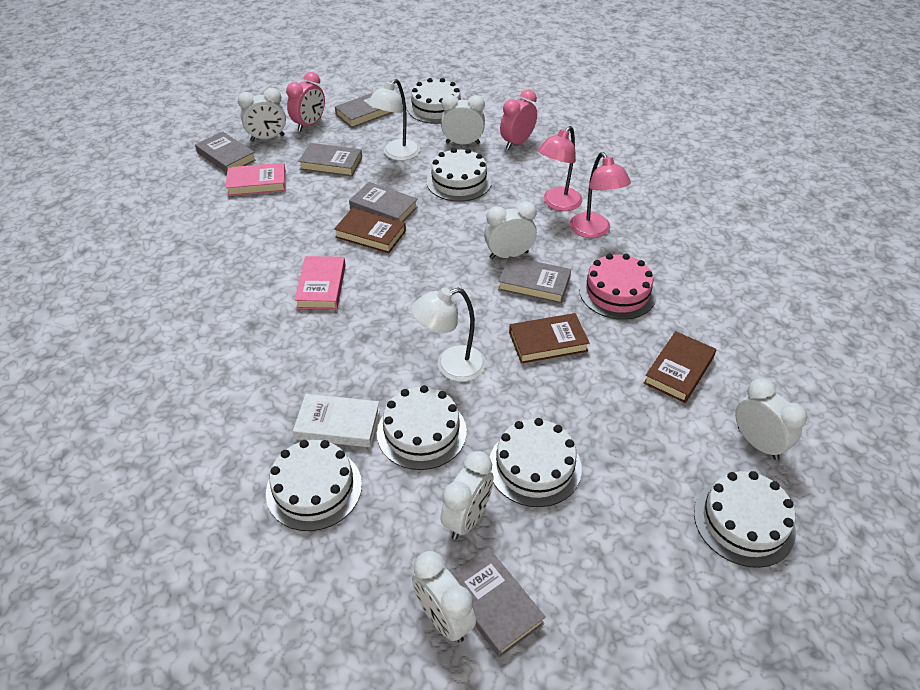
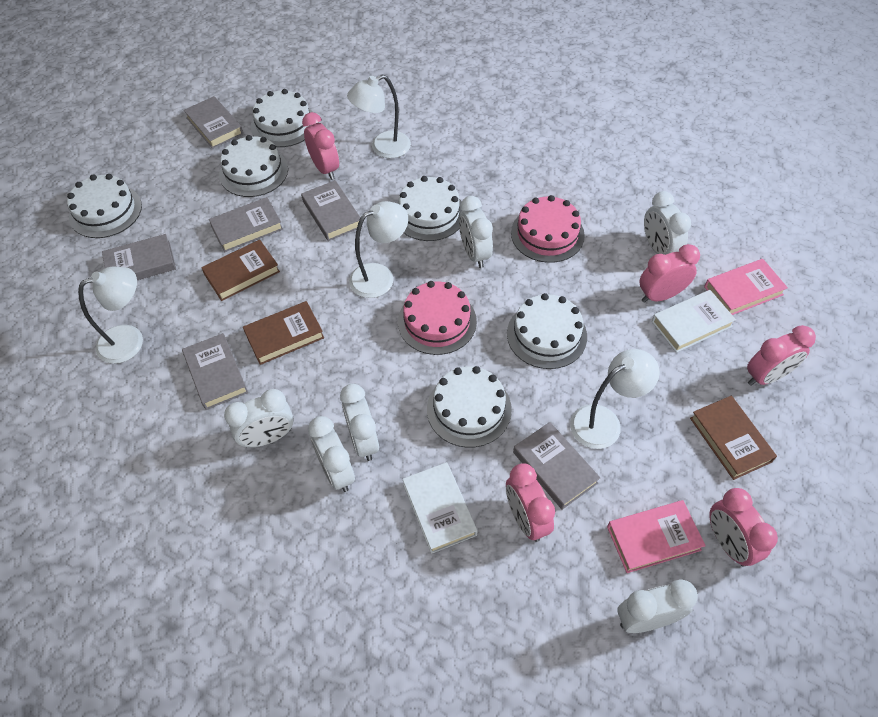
pink cake: 1 -> 2
pink clock: 2 -> 5
pink lamp: 2 -> 0
white book: 1 -> 2
white lamp: 2 -> 4

